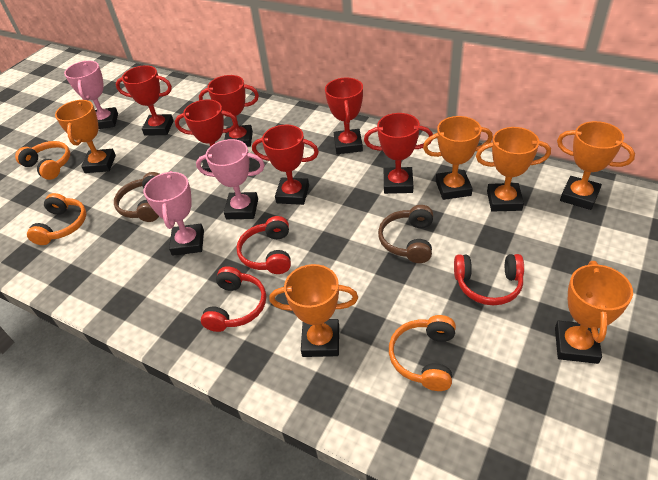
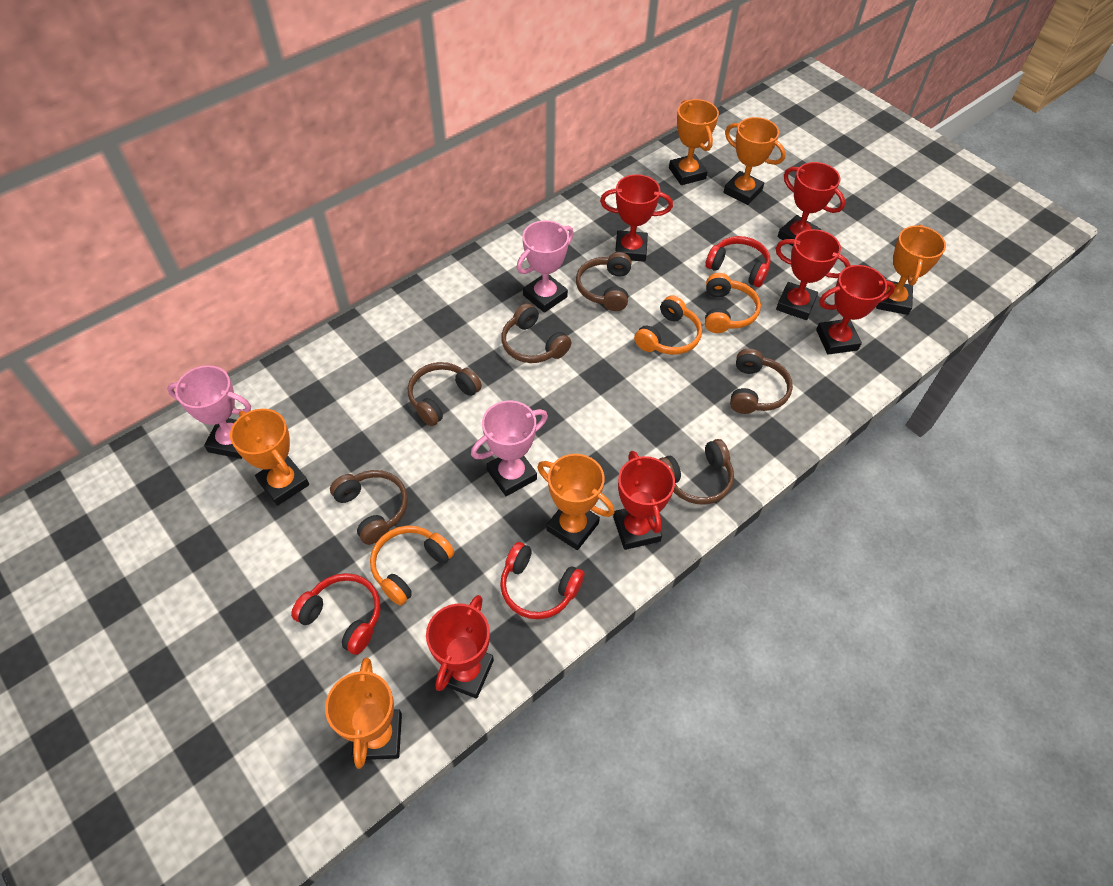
brown headphones: 2 -> 6

